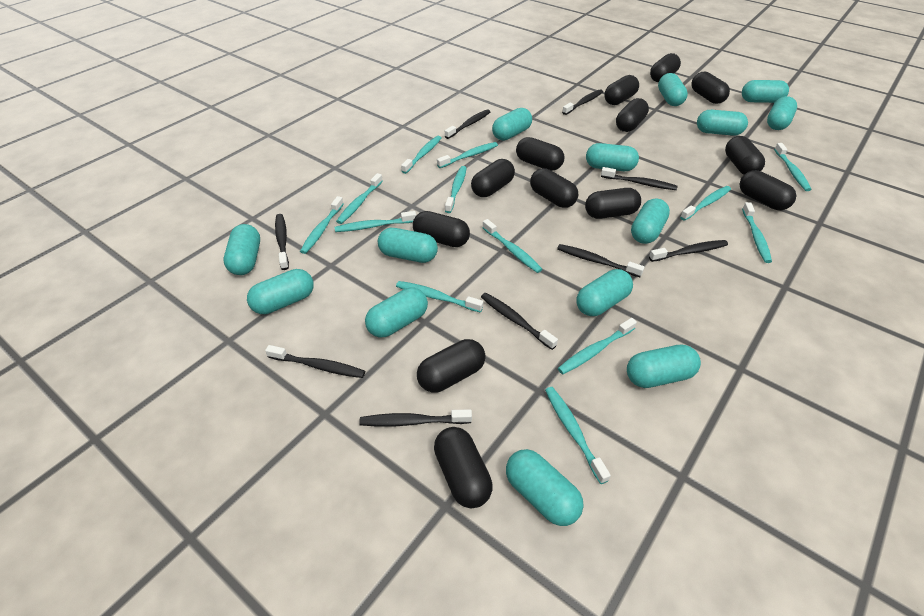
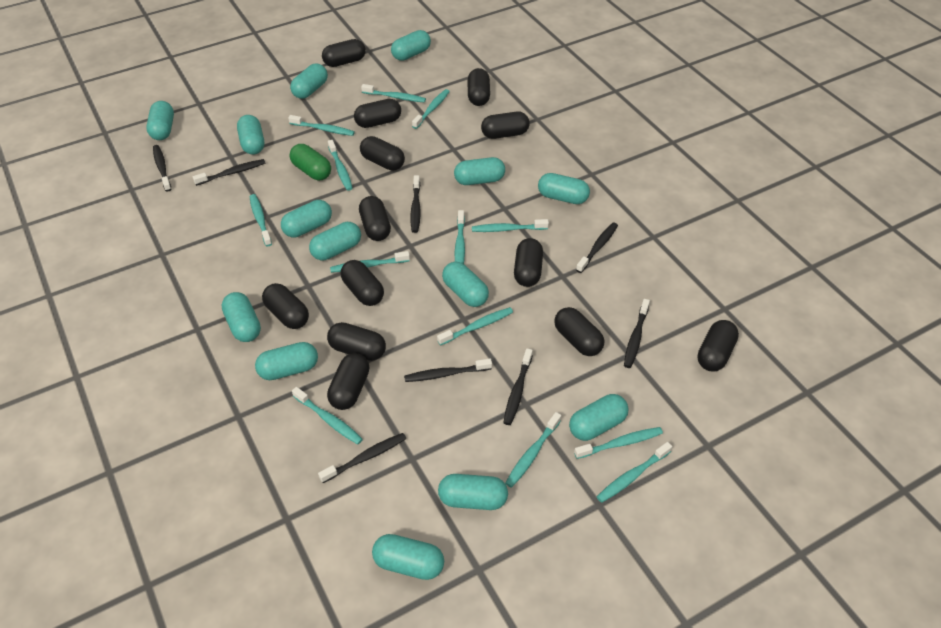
black toothbrush: 9 -> 8
green capsule: 0 -> 1

